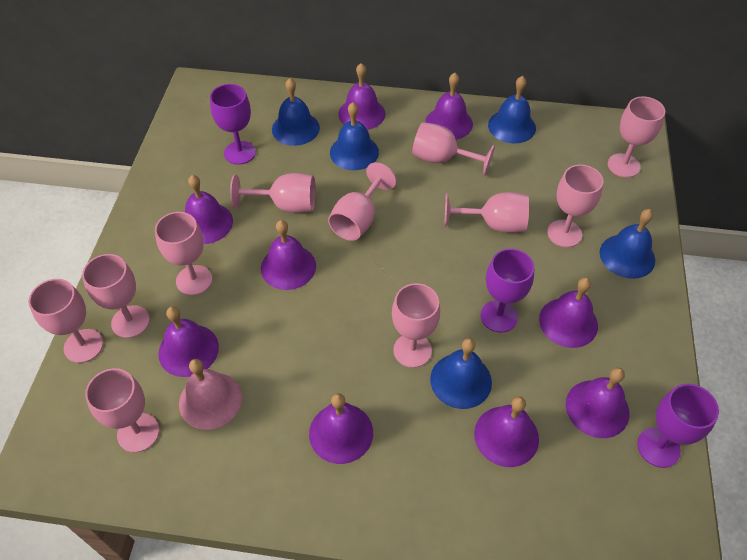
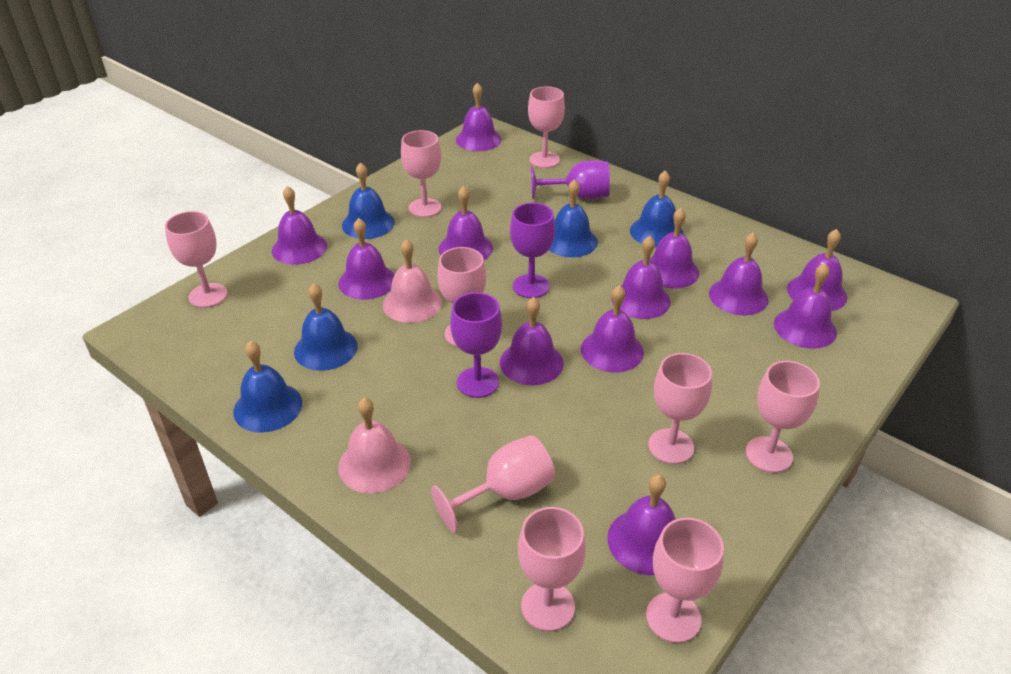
pink bell: 1 -> 2
pink goblet: 11 -> 9
purple bell: 9 -> 12

